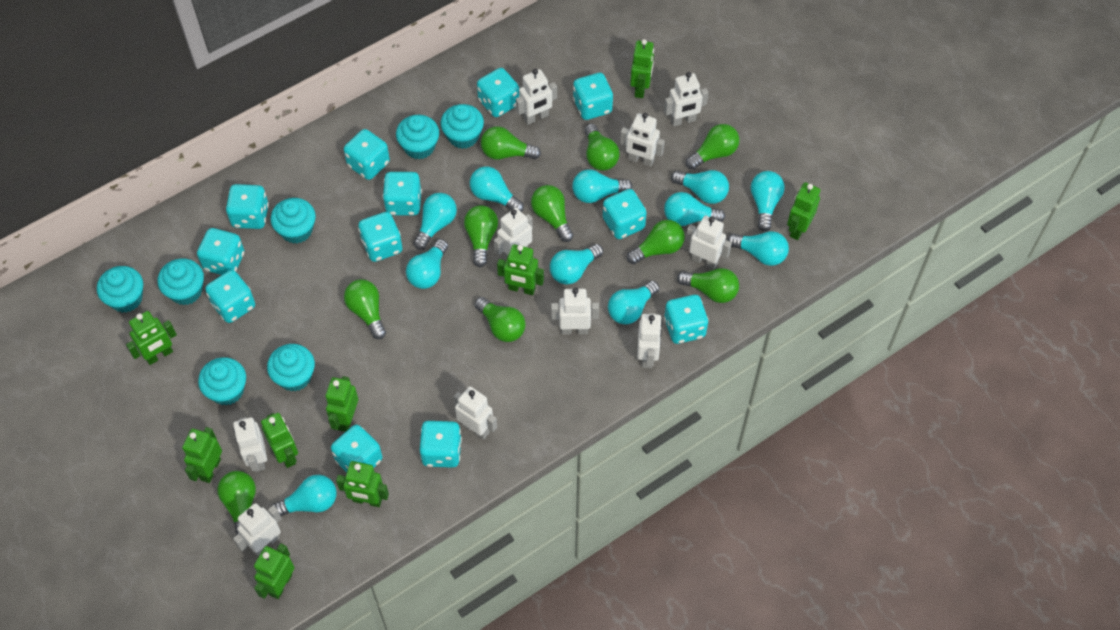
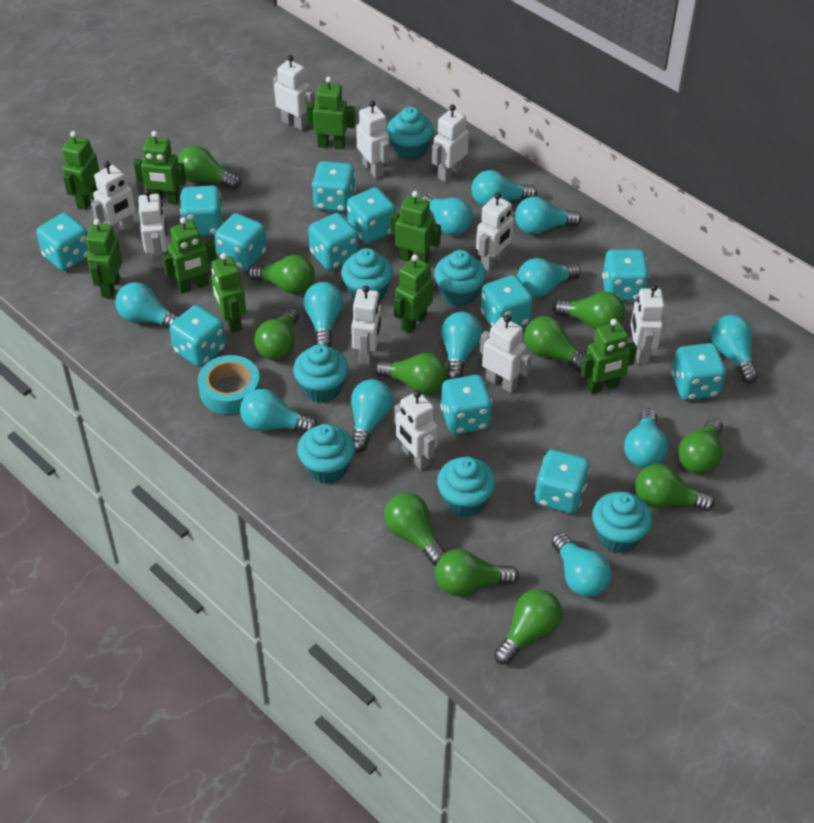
green light bulb: 10 -> 11
turquoise light bulb: 11 -> 12
turquoise tape: 0 -> 1

